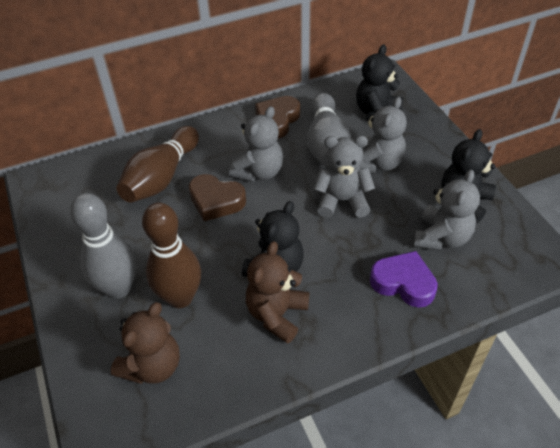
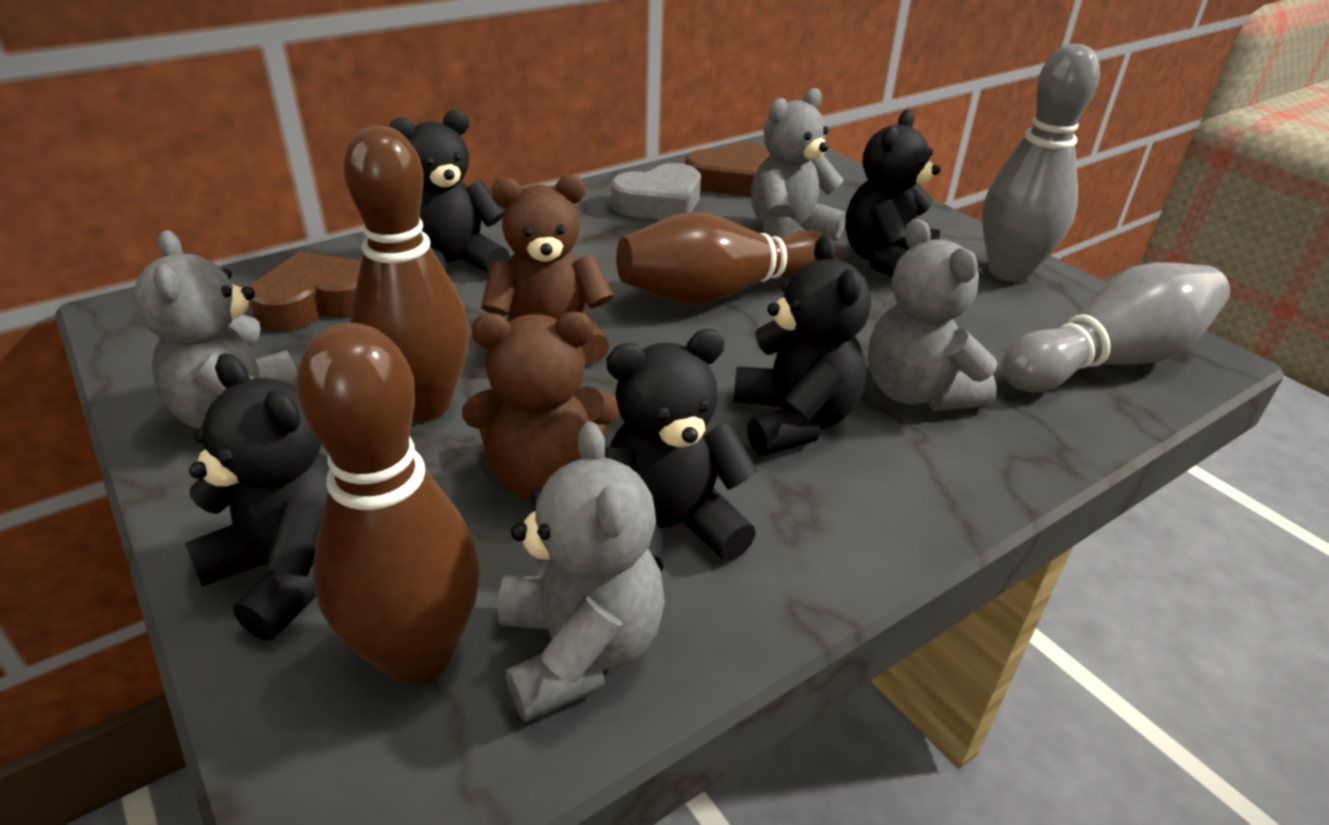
black teddy bear: 3 -> 5
brown bowling pin: 2 -> 3
grey heart: 0 -> 1
purple heart: 1 -> 0

